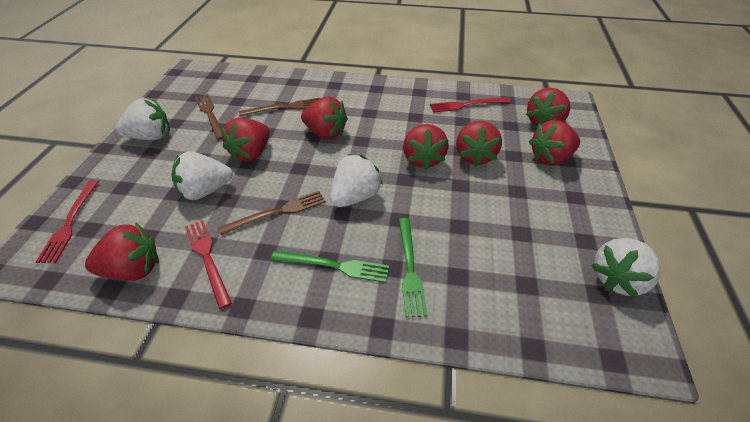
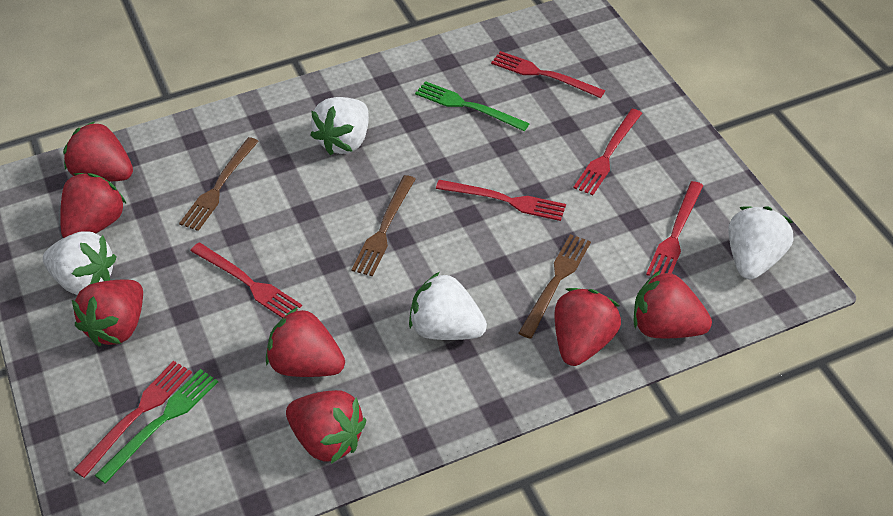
red fork: 3 -> 6

